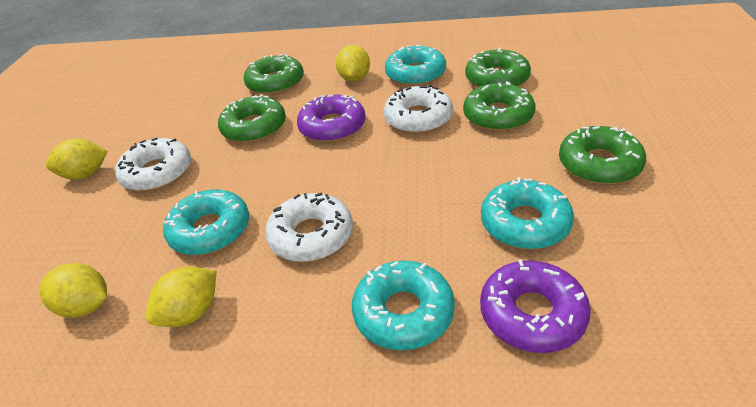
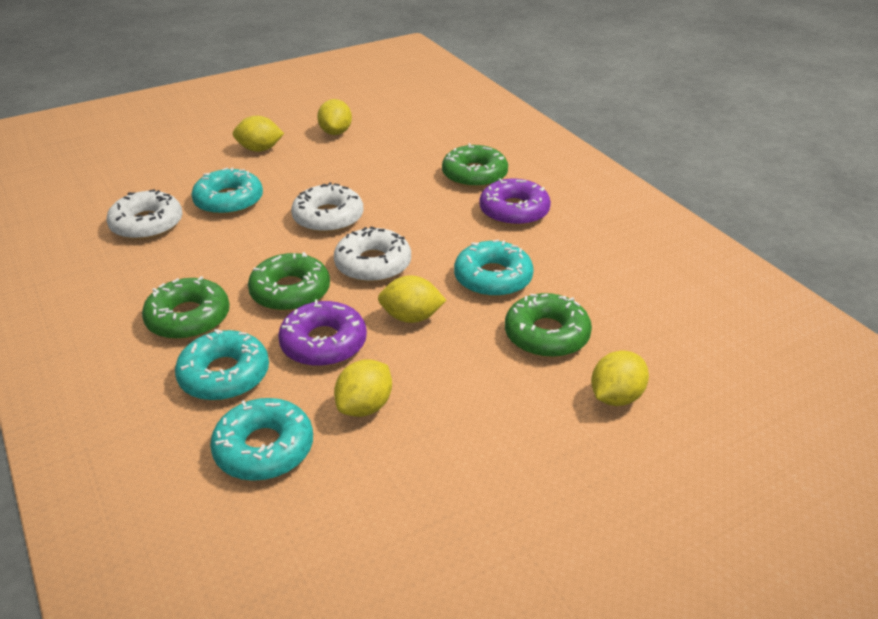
green donut: 5 -> 4
yellow lemon: 4 -> 5

